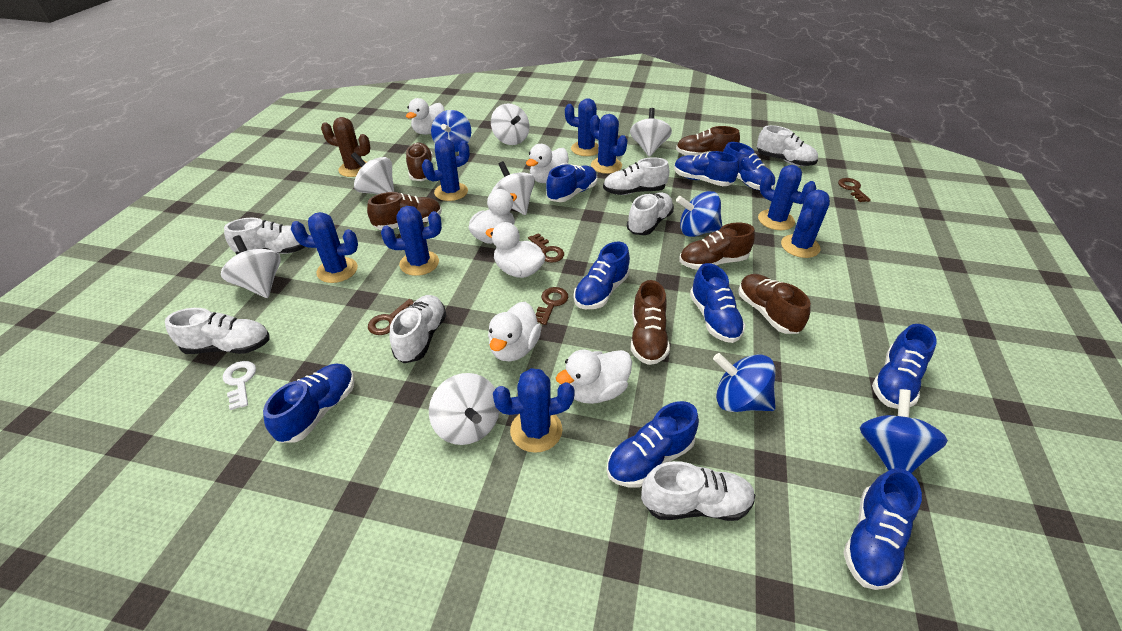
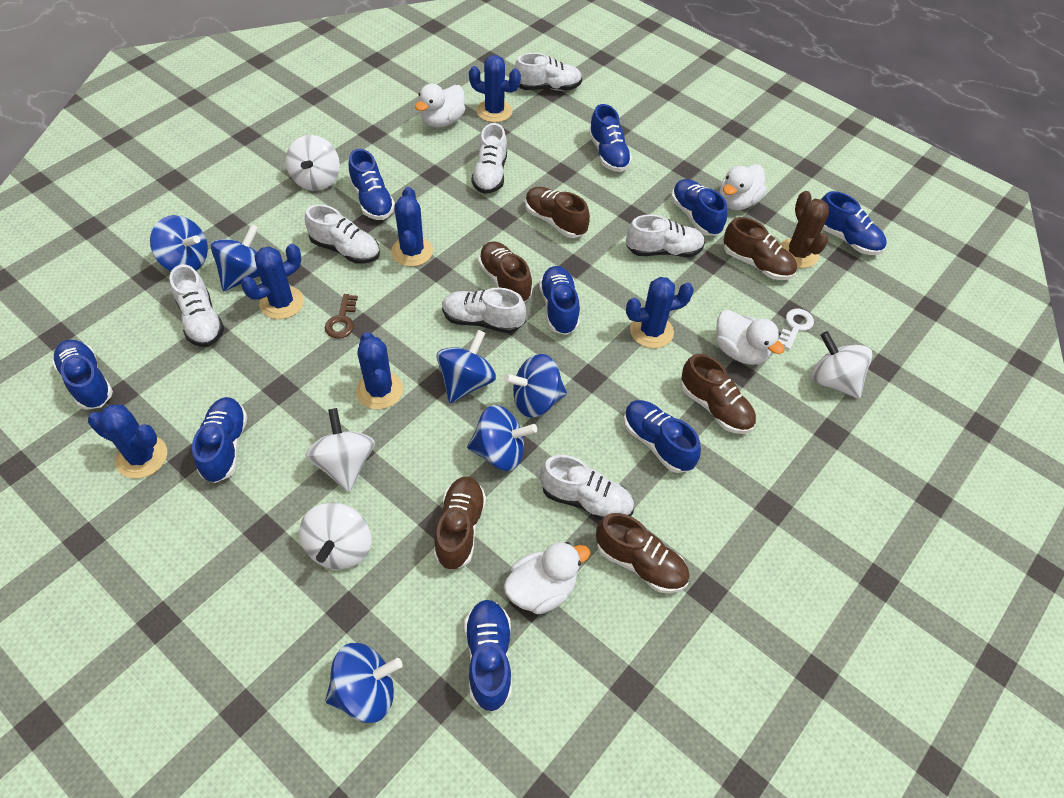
blue cactus: 8 -> 6
blue spinning top: 4 -> 6
brown key: 4 -> 1
white duck: 6 -> 4
white spinning top: 6 -> 4

